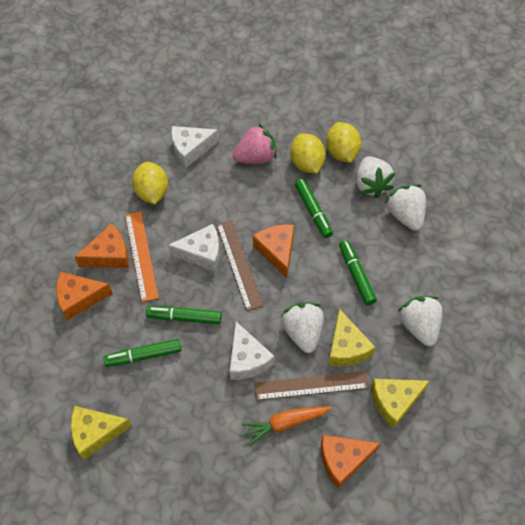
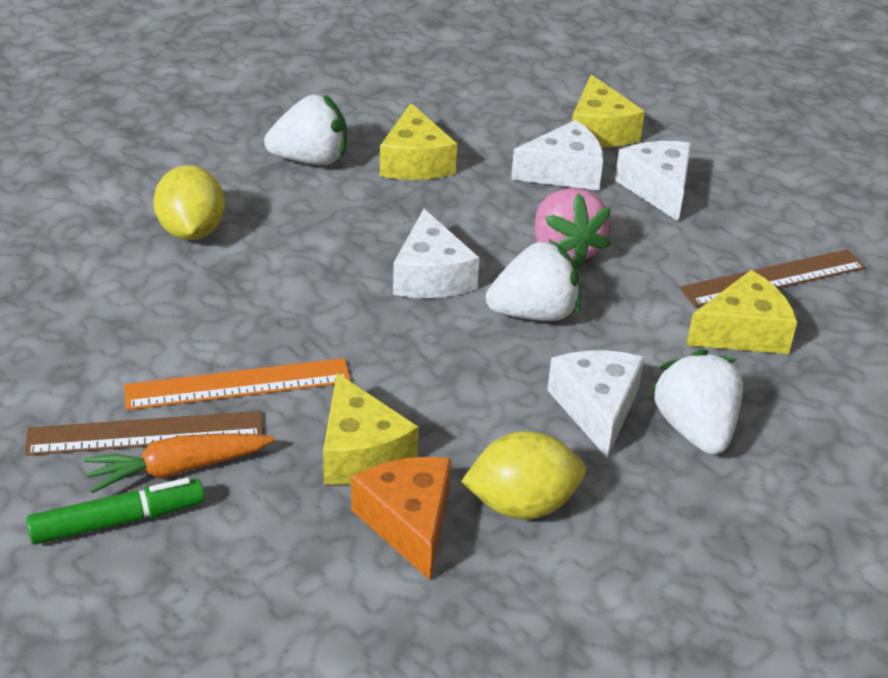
green marker: 4 -> 1
orange cheese: 4 -> 1
white cheese: 3 -> 4
white strawberry: 4 -> 3
yellow cheese: 3 -> 4
yellow lemon: 3 -> 2

